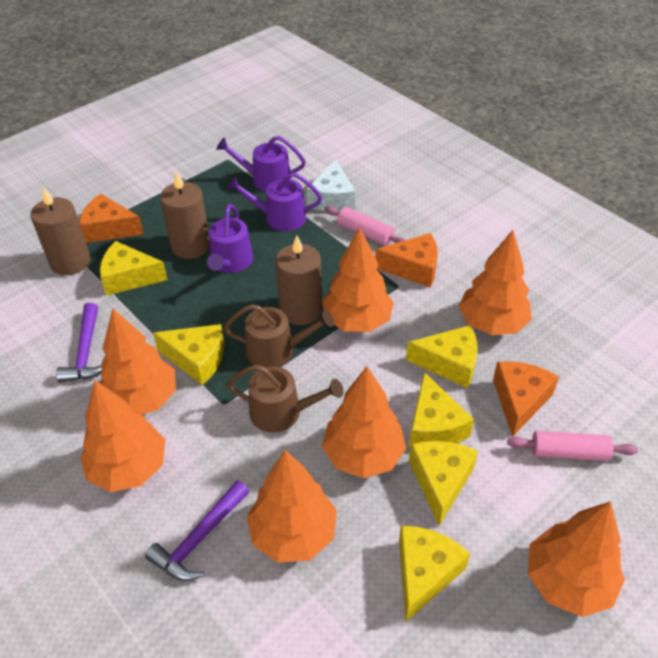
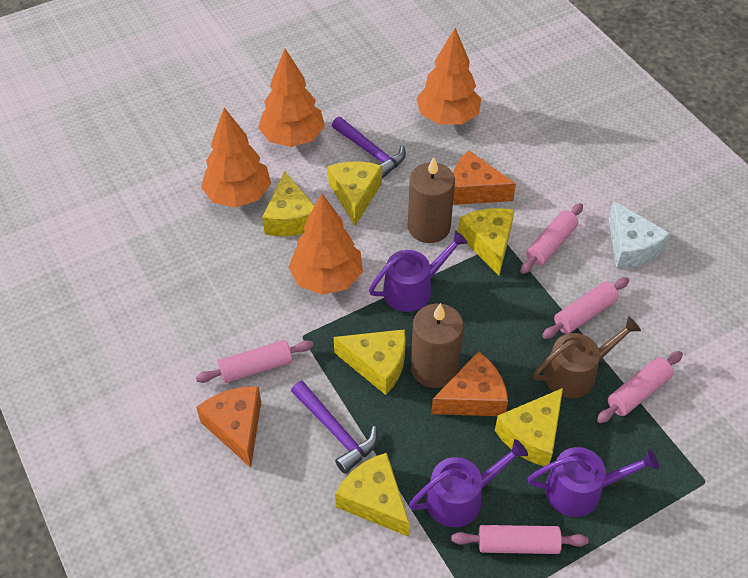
brown candle: 3 -> 2
brown watering can: 2 -> 1
orange tree: 7 -> 4
pink rolling pin: 2 -> 5

